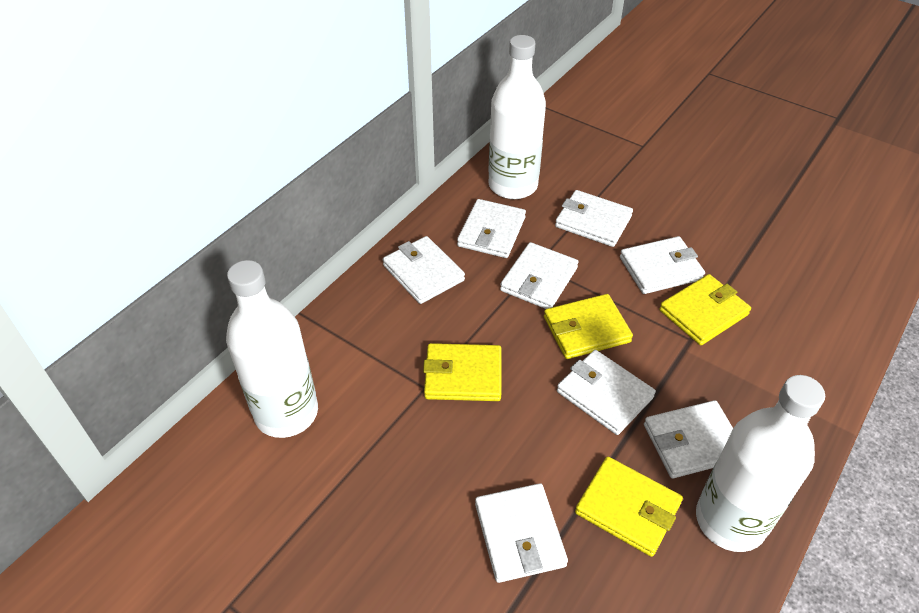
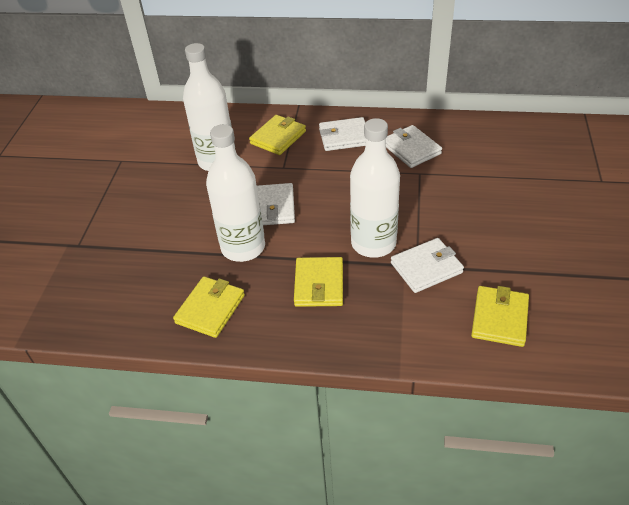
white wallet: 8 -> 4

